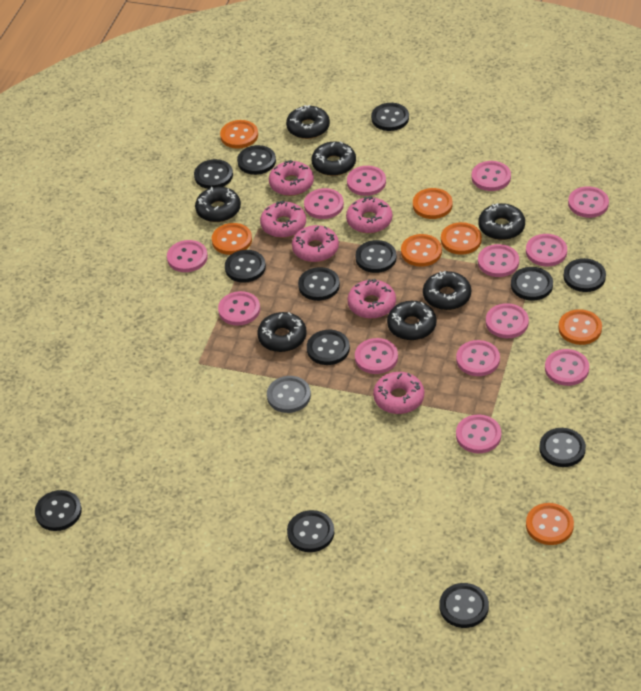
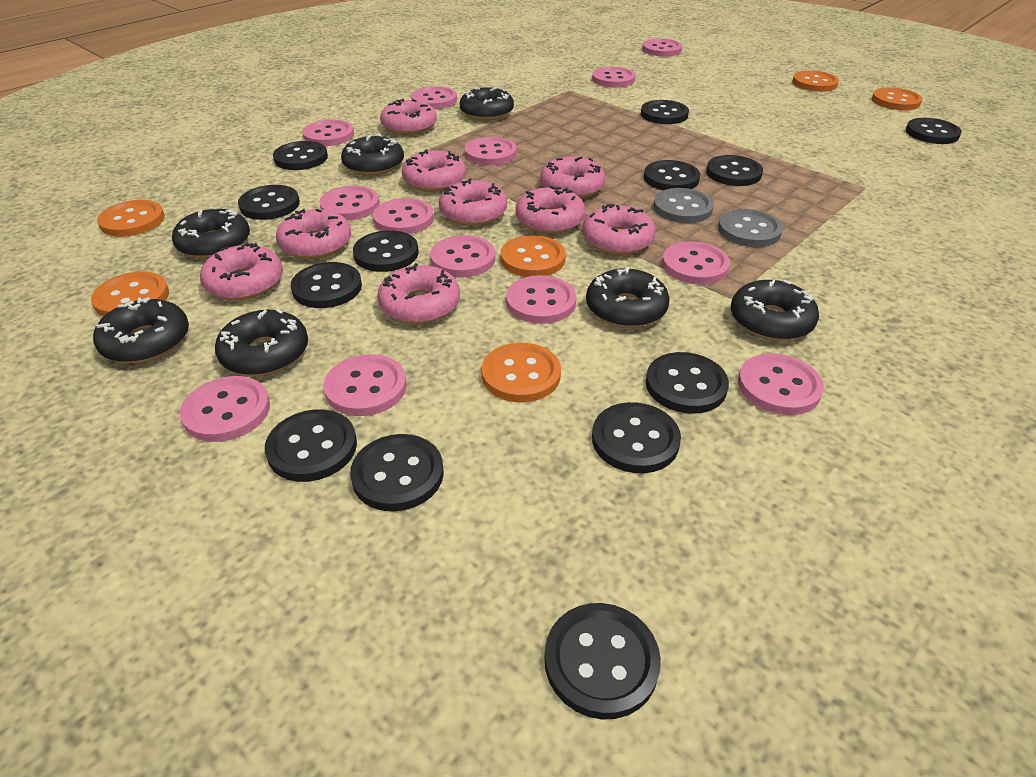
grey button: 1 -> 2
orange button: 7 -> 6
pink donut: 6 -> 9

